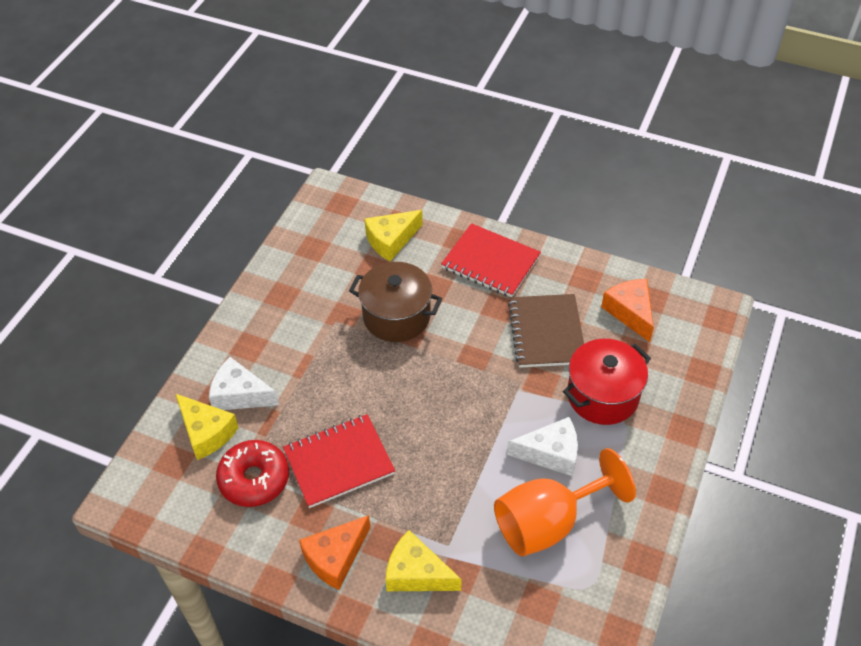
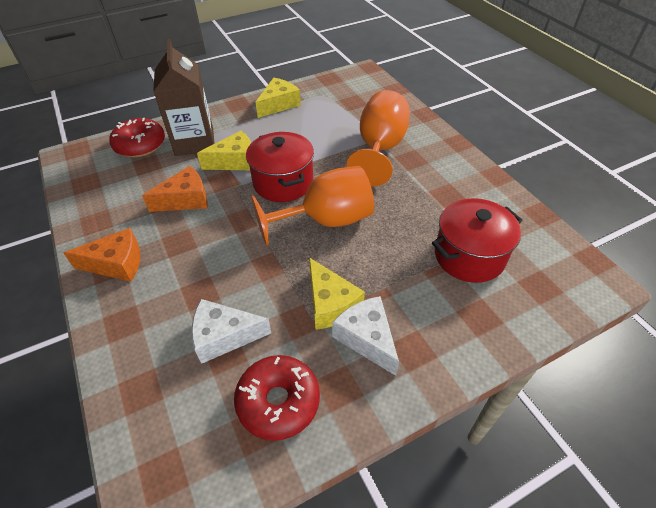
brown carton: 0 -> 1
brown notebook: 1 -> 0
brown pot: 1 -> 0
orange goblet: 1 -> 2
red donut: 1 -> 2
red notebook: 2 -> 0
red pot: 1 -> 2

